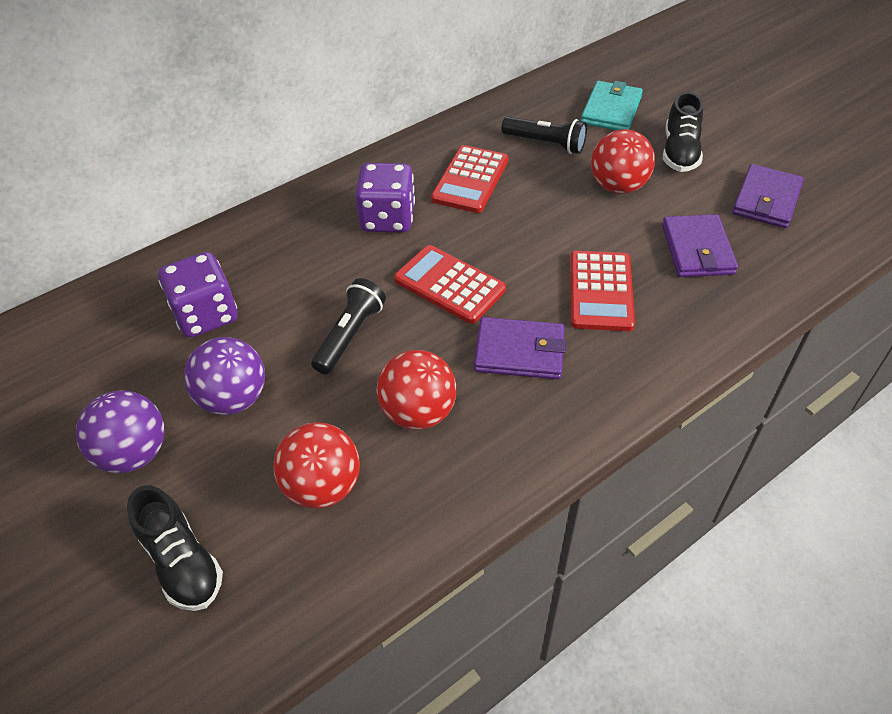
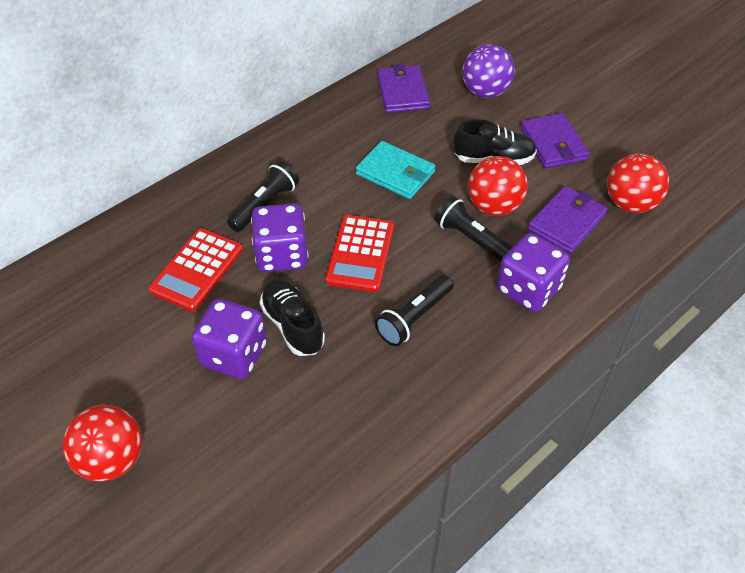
black flashlight: 2 -> 3
purple ball: 2 -> 1
purple dice: 2 -> 3
red calculator: 3 -> 2

